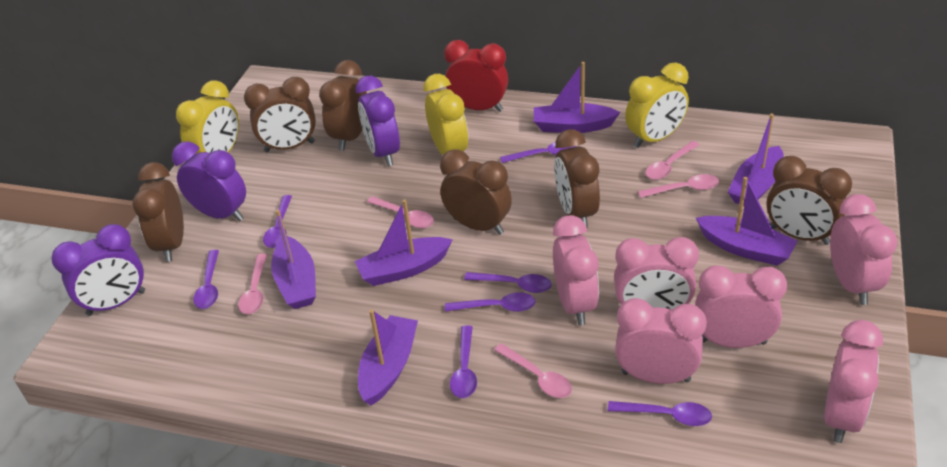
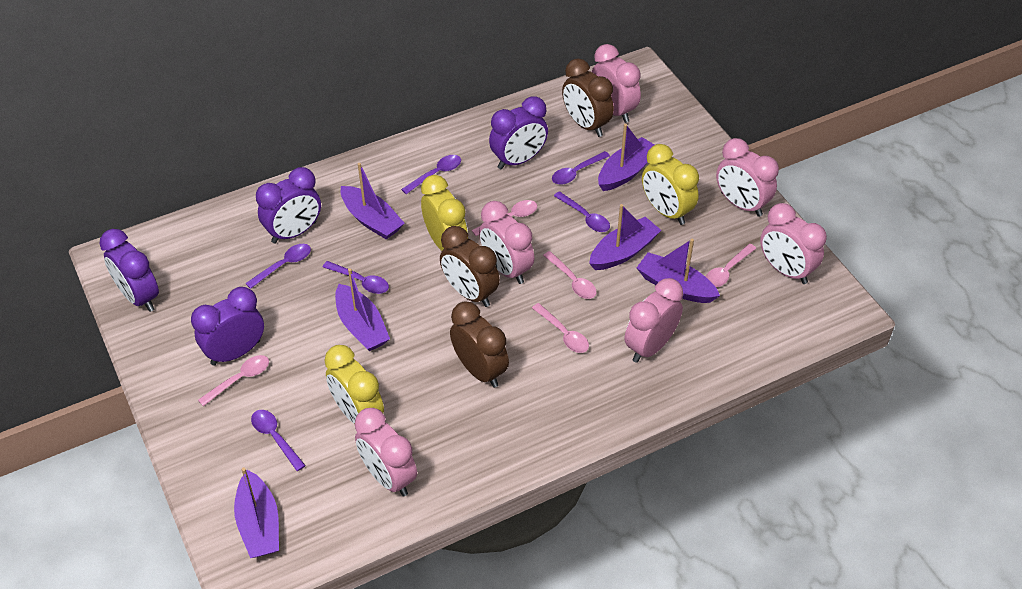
brown clock: 6 -> 3
purple clock: 3 -> 4
purple spoon: 7 -> 6
red clock: 1 -> 0

